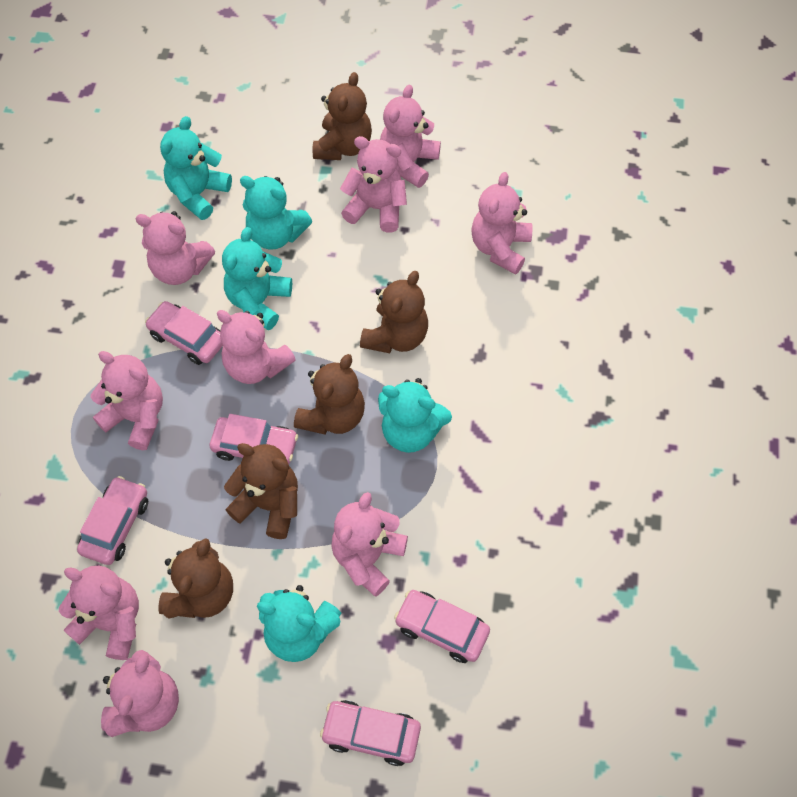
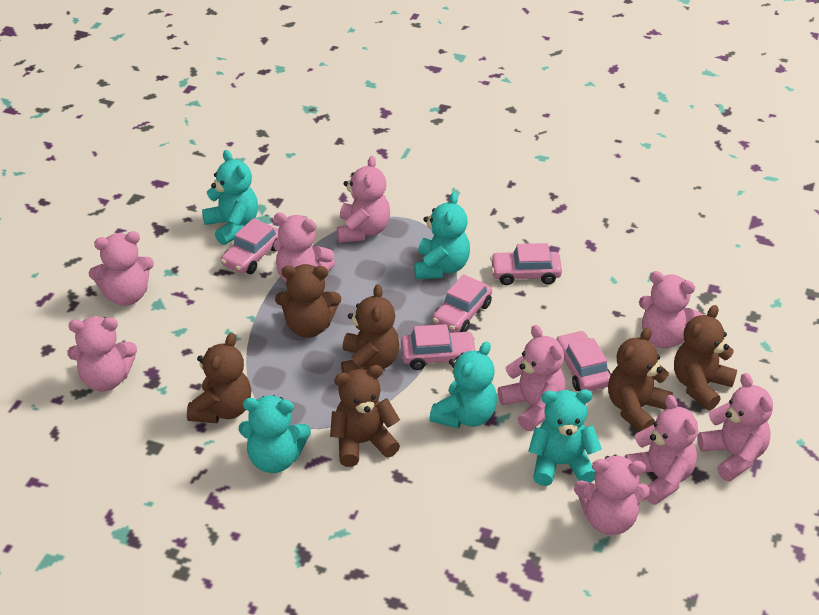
brown teddy bear: 5 -> 6

